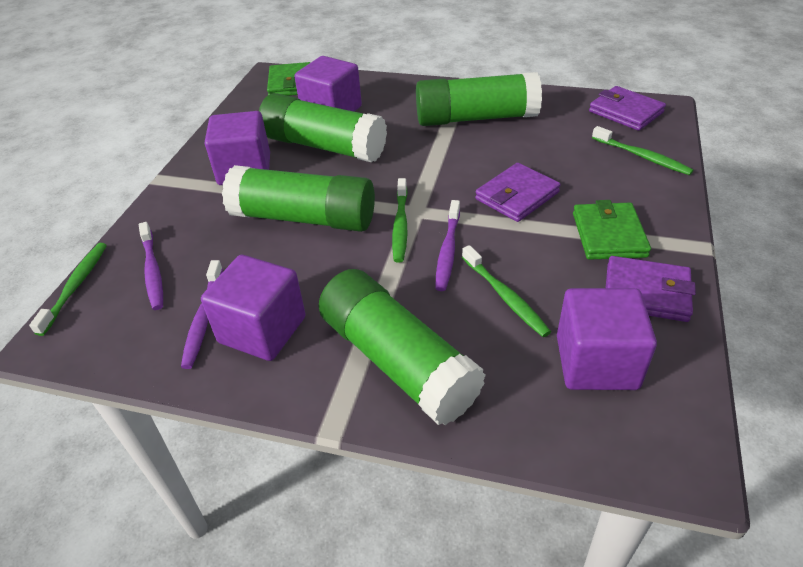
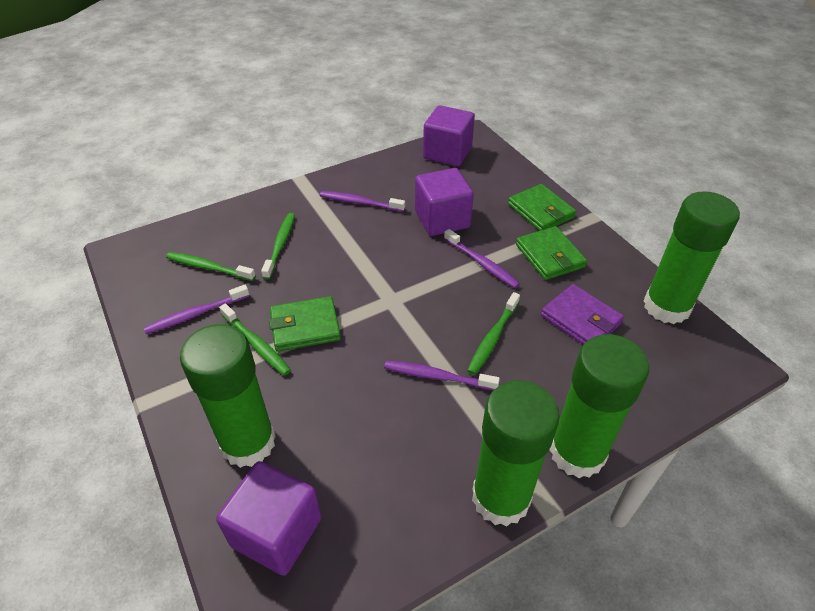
green wallet: 2 -> 3
purple cube: 4 -> 3
purple toothbrush: 3 -> 4
purple wallet: 3 -> 1

